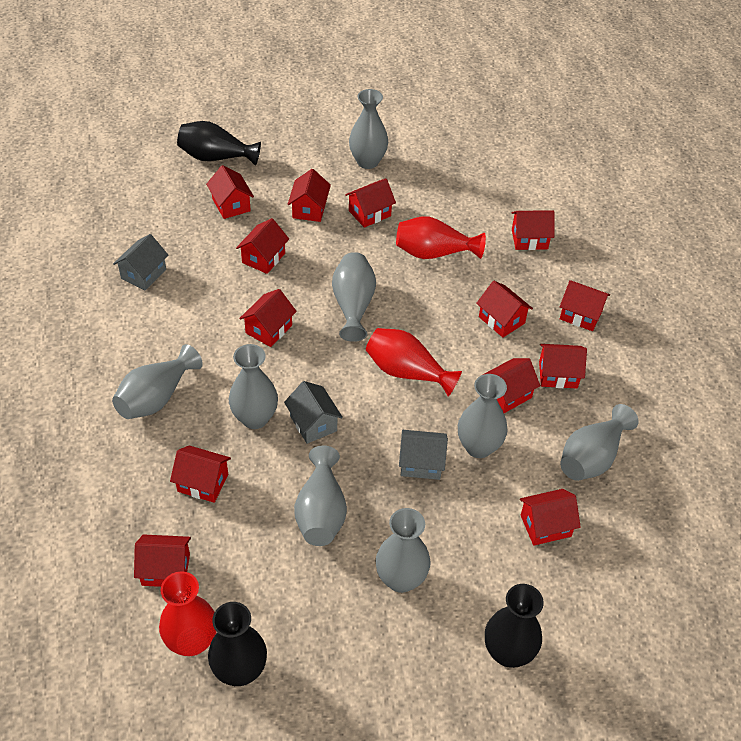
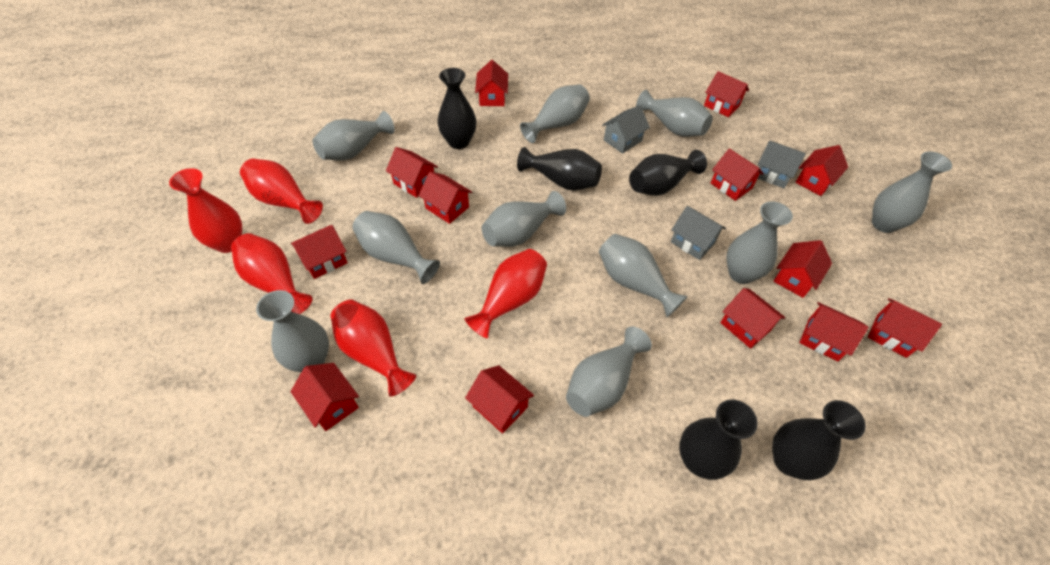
black vase: 3 -> 5
grey vase: 8 -> 10
red vase: 3 -> 5

